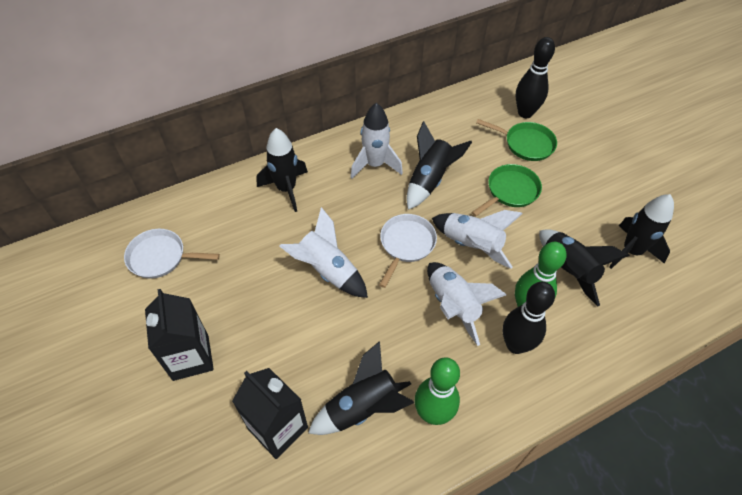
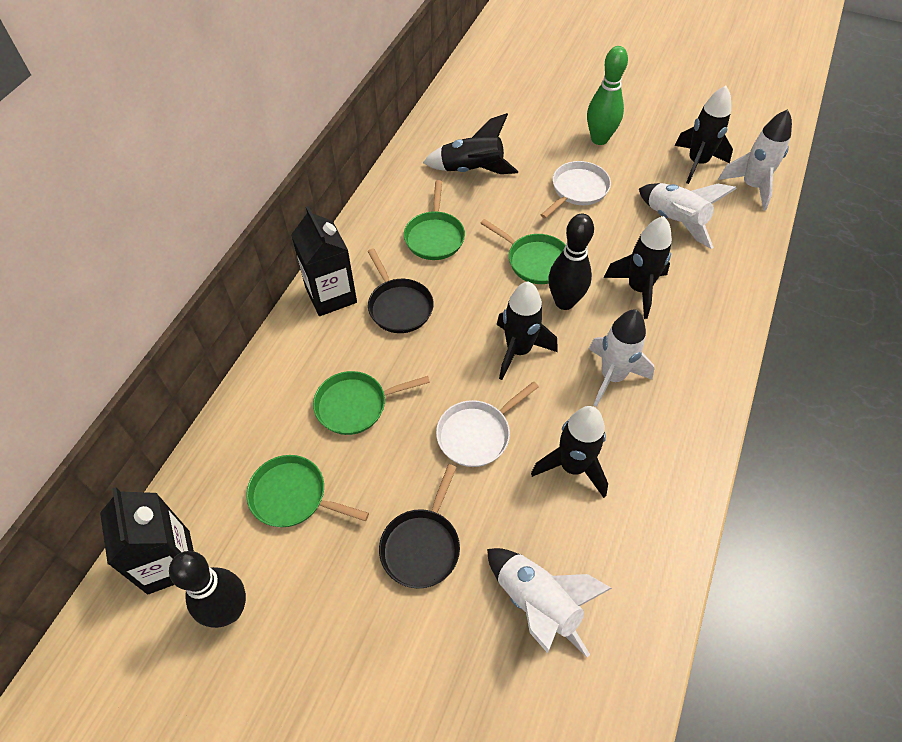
black pan: 0 -> 2
green bowling pin: 2 -> 1
green pan: 2 -> 4

